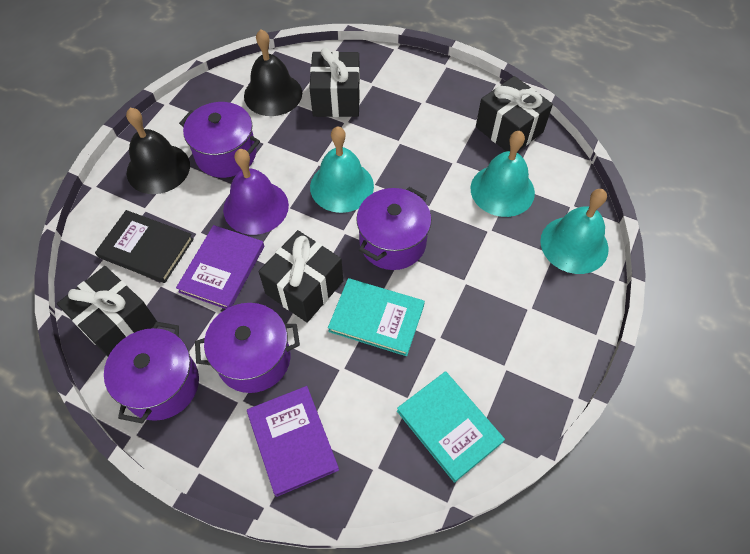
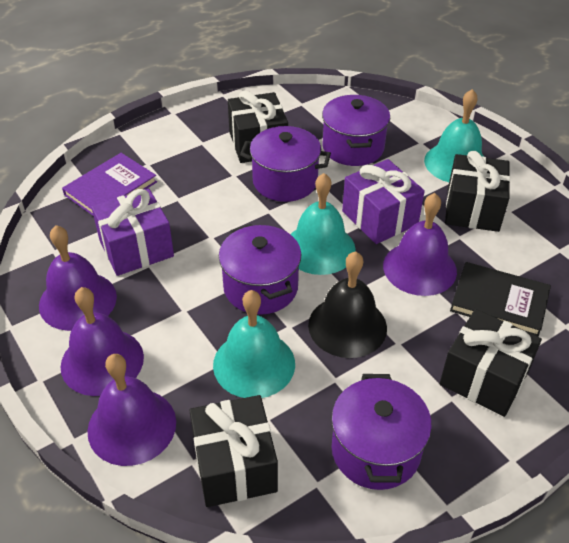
black bell: 2 -> 1
purple bell: 1 -> 4
purple book: 2 -> 1
purple gift: 0 -> 2
turquoise book: 2 -> 0

